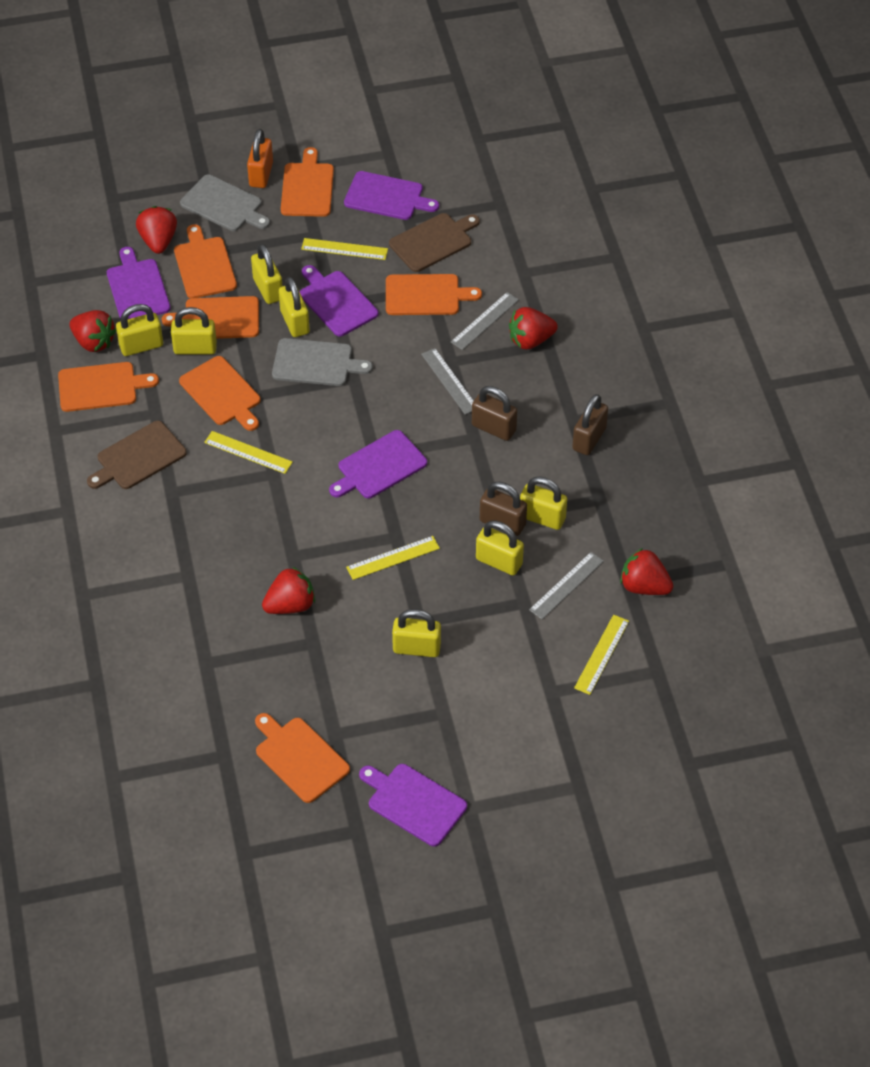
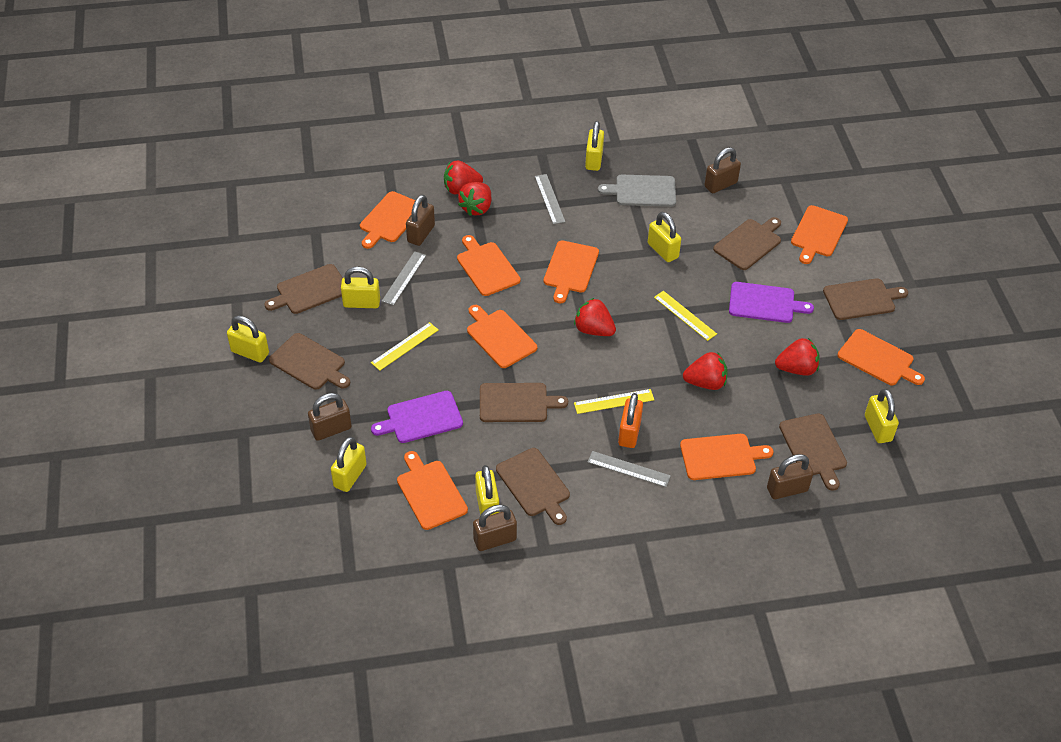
brown cutting board: 2 -> 7
brown padlock: 3 -> 5
grey cutting board: 2 -> 1
orange cutting board: 7 -> 8
purple cutting board: 5 -> 2
yellow ruler: 4 -> 3

